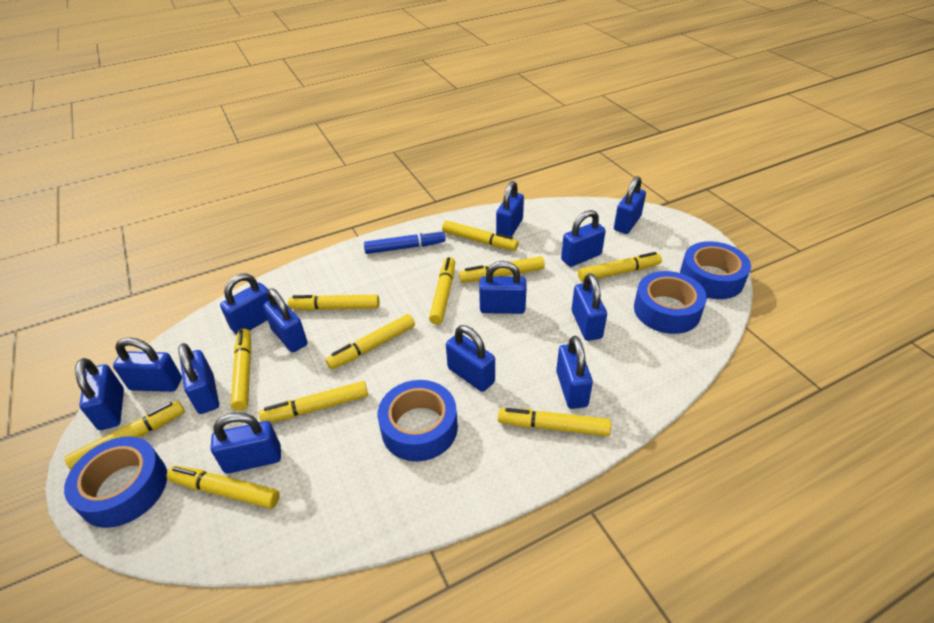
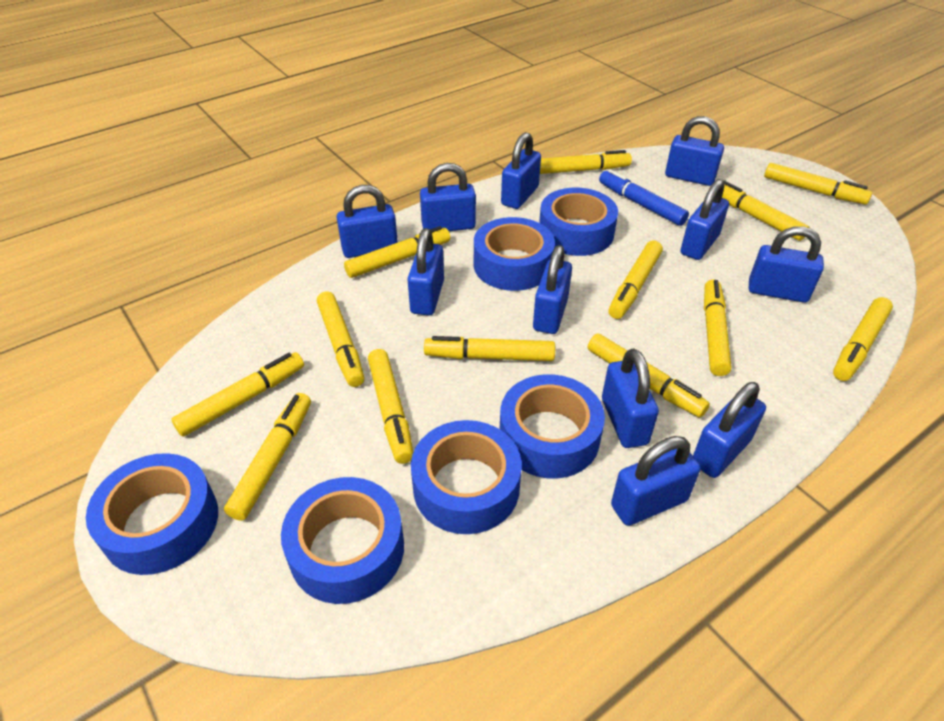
blue padlock: 13 -> 11
blue tape: 4 -> 6
yellow marker: 11 -> 13

